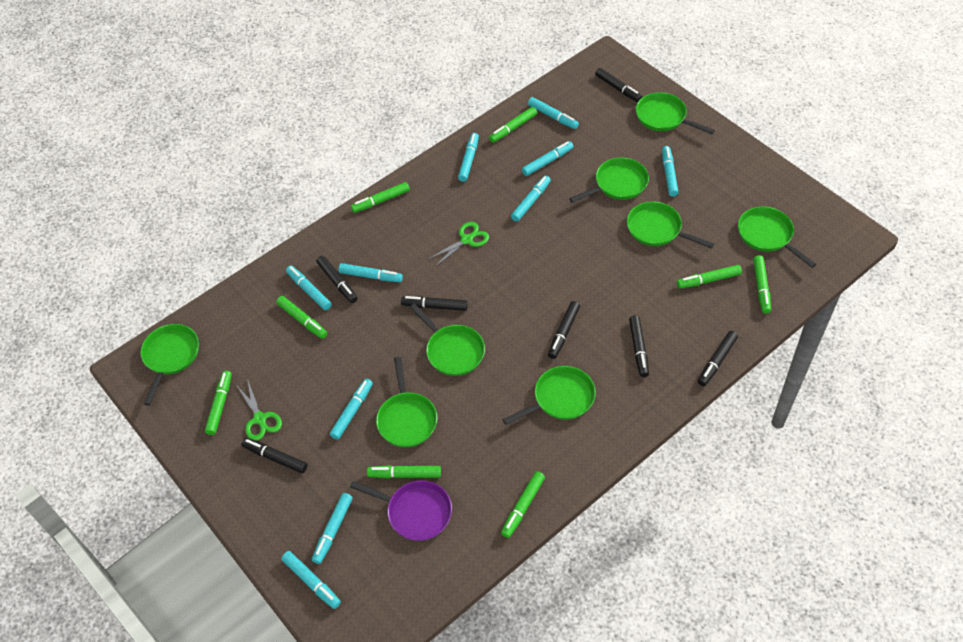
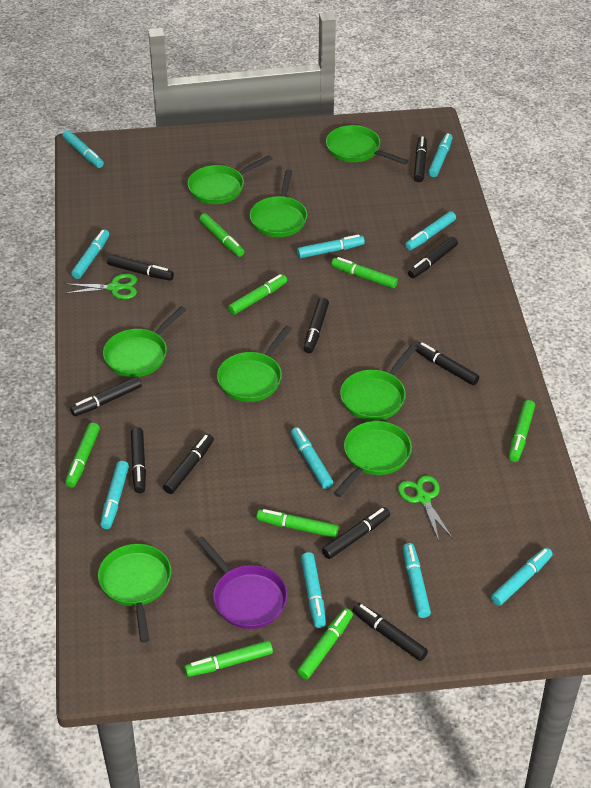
black marker: 7 -> 10

